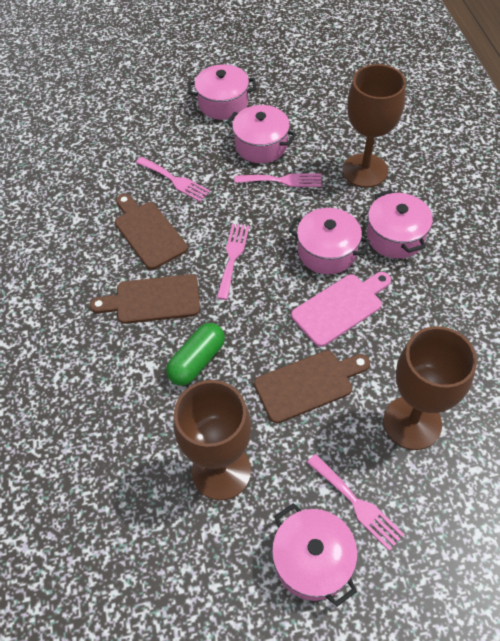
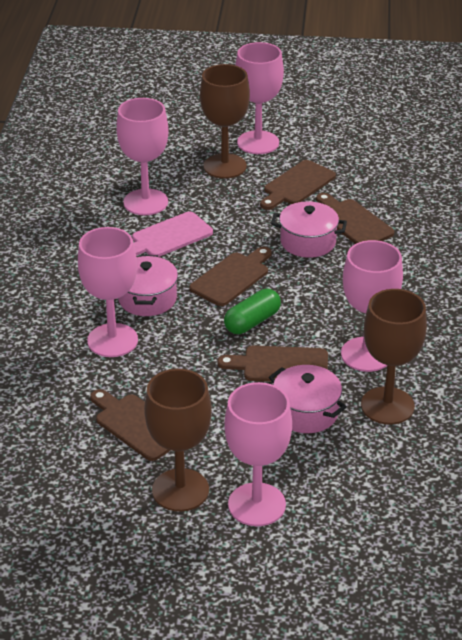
brown cutting board: 3 -> 5
pink fork: 4 -> 0
pink goblet: 0 -> 5
pink pot: 5 -> 3

